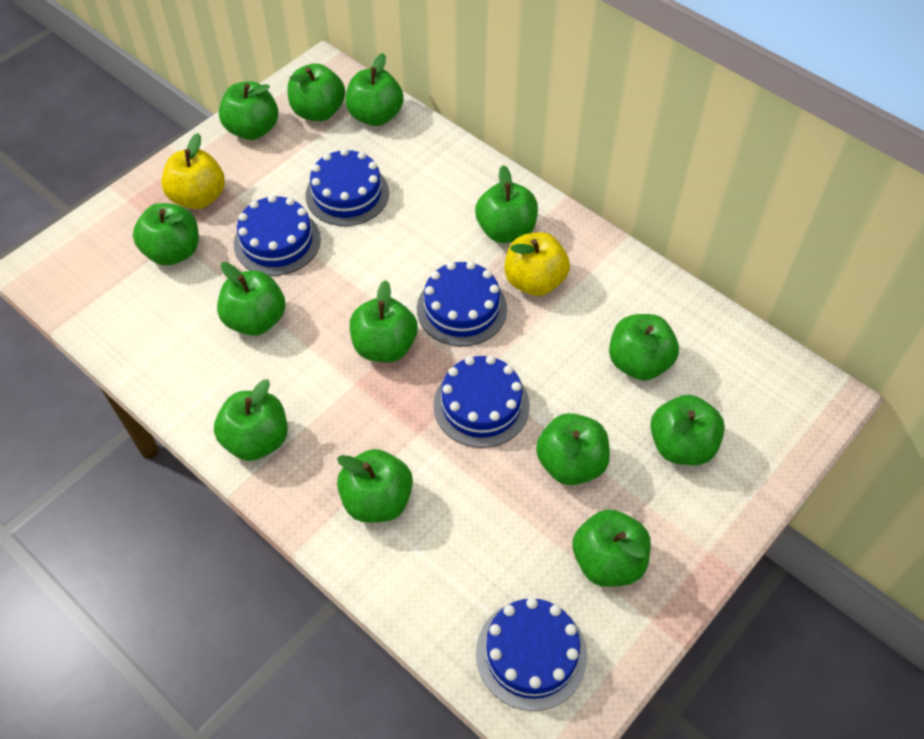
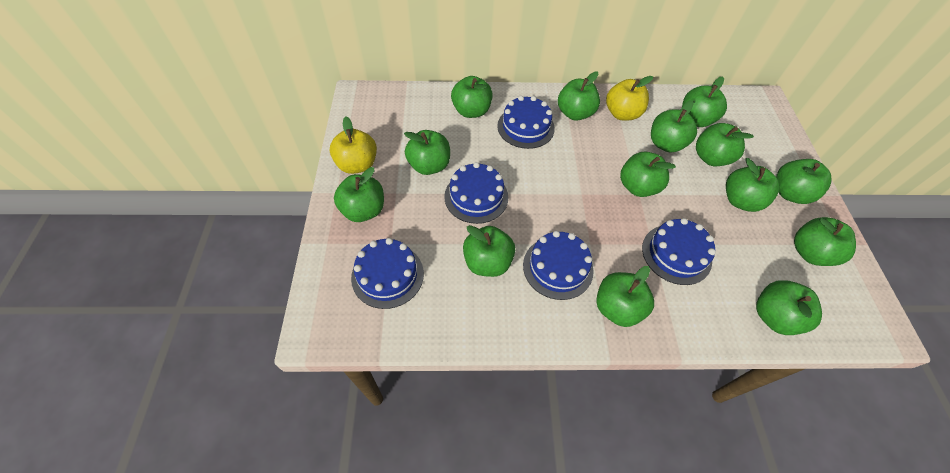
green apple: 13 -> 14

